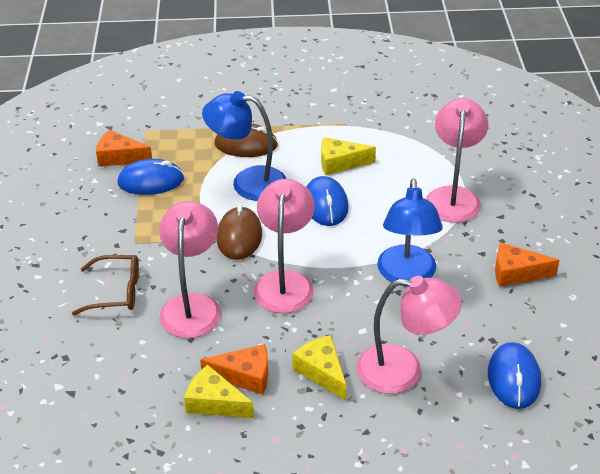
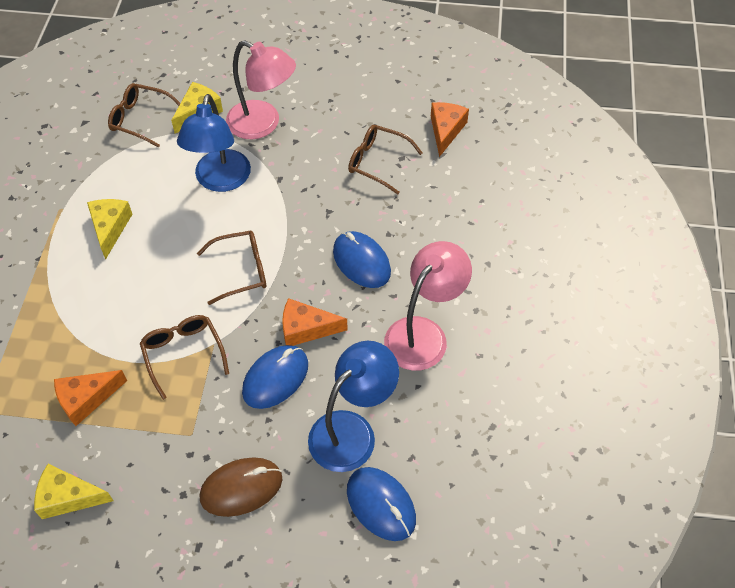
brown glasses: 1 -> 4
brown mouse: 2 -> 1
pink lamp: 4 -> 2

